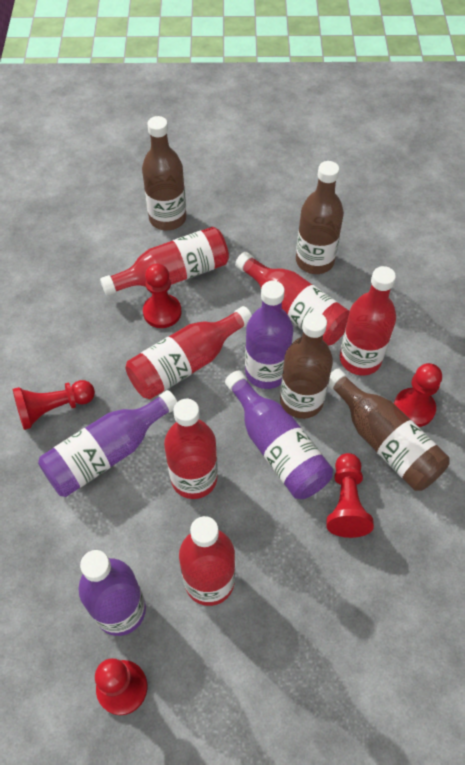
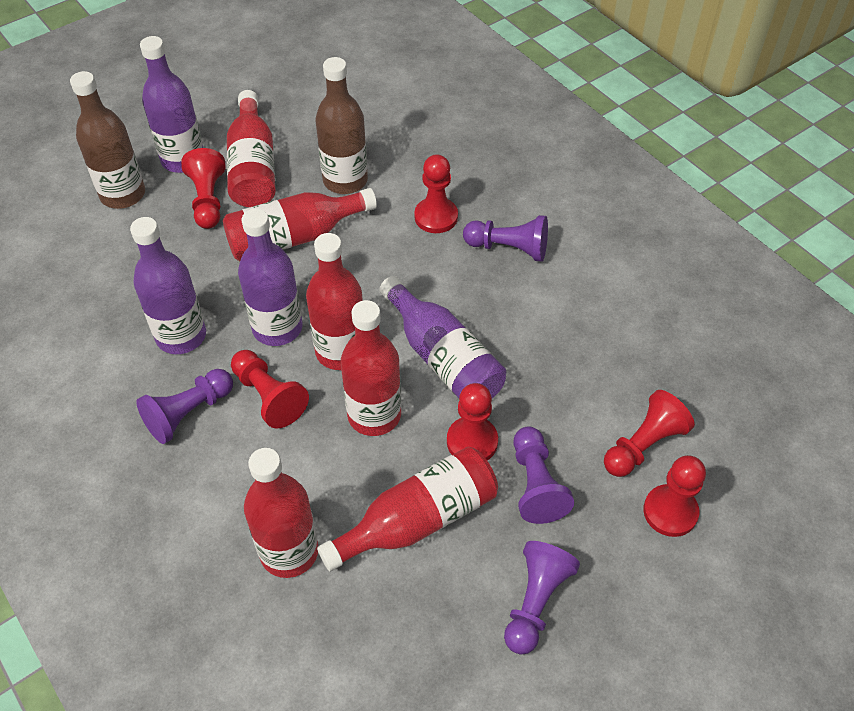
brown bottle: 4 -> 2
purple pawn: 0 -> 4
red pawn: 5 -> 6

